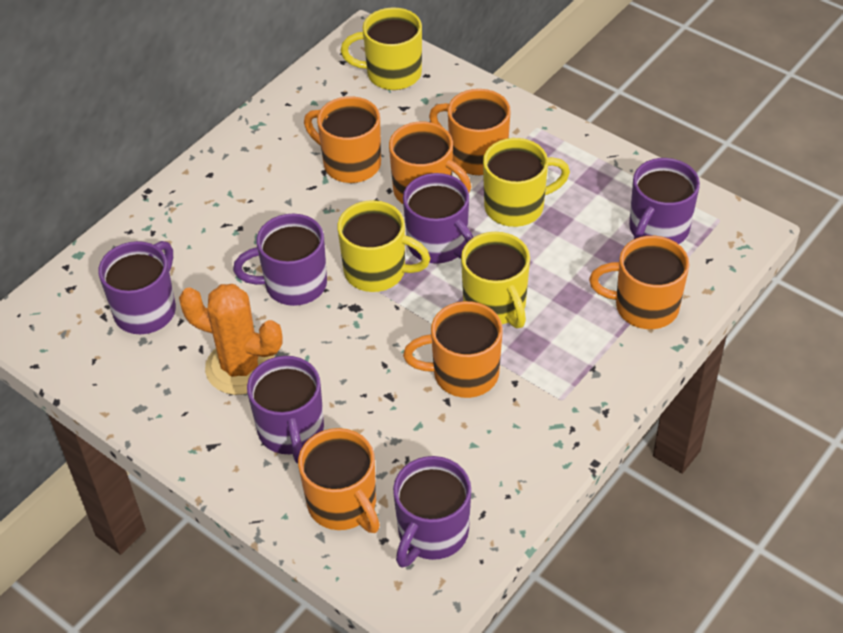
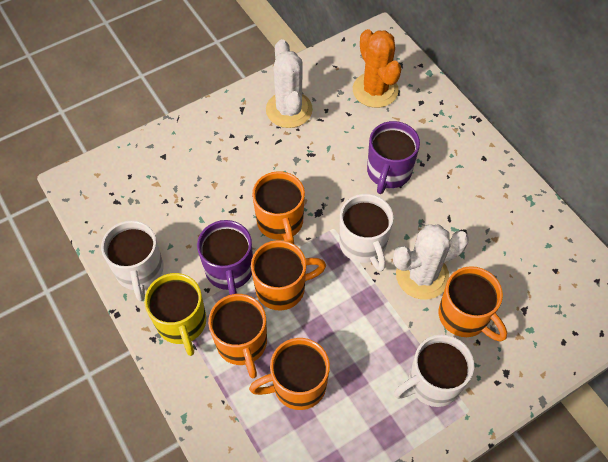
orange mug: 6 -> 5
purple mug: 6 -> 2
white cactus: 0 -> 2
white mug: 0 -> 3
yellow mug: 4 -> 1

